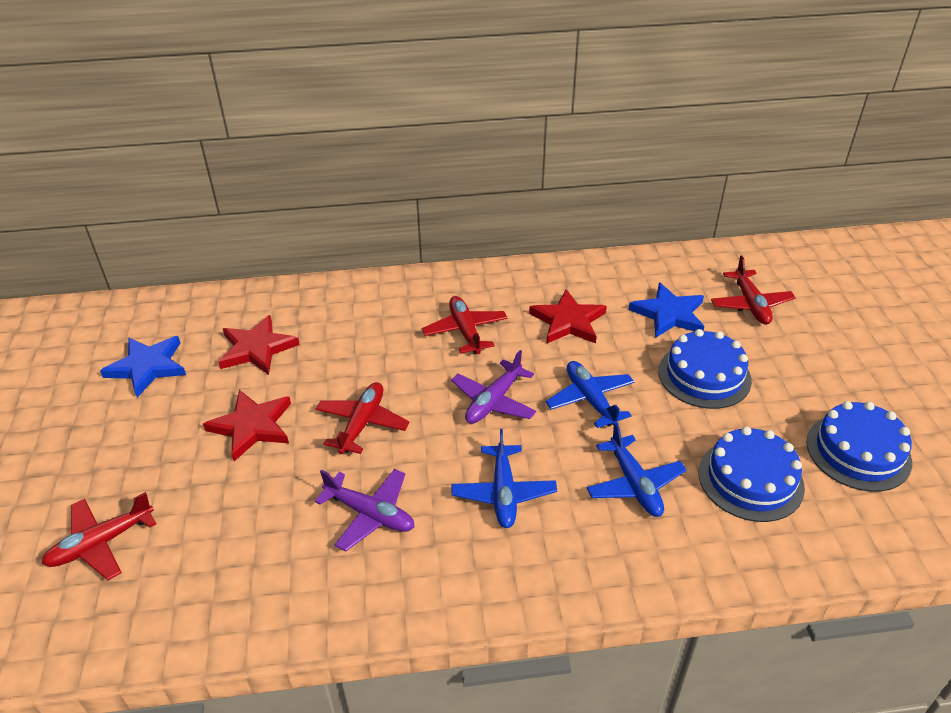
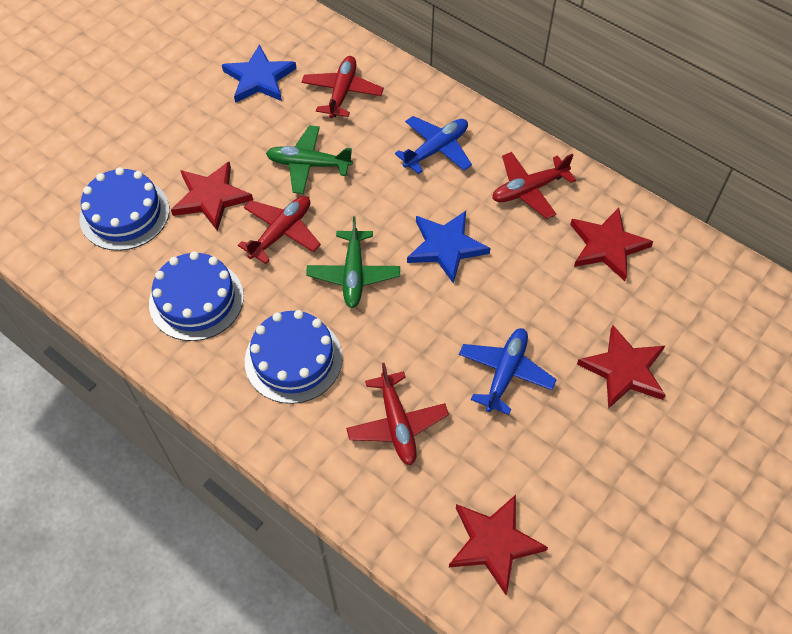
blue plane: 3 -> 2
green plane: 0 -> 2
purple plane: 2 -> 0
red star: 3 -> 4

